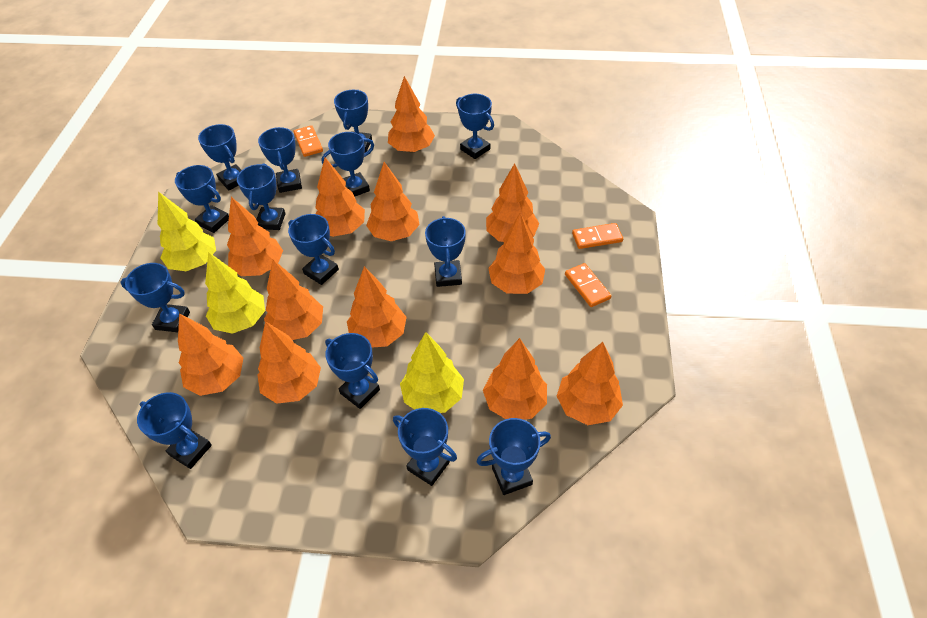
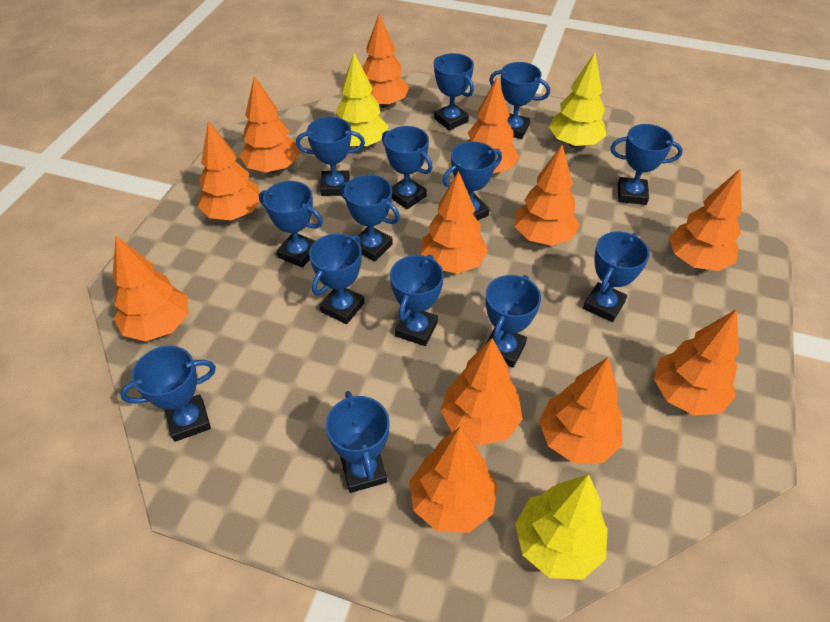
orange domino: 3 -> 0

